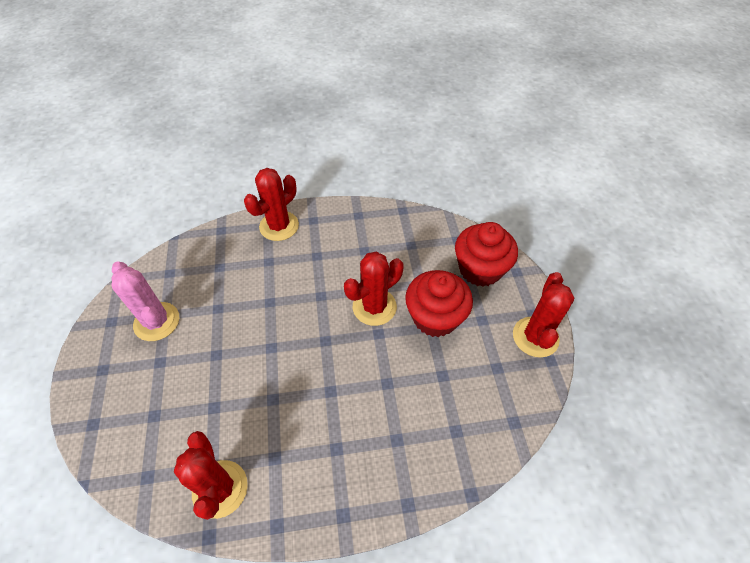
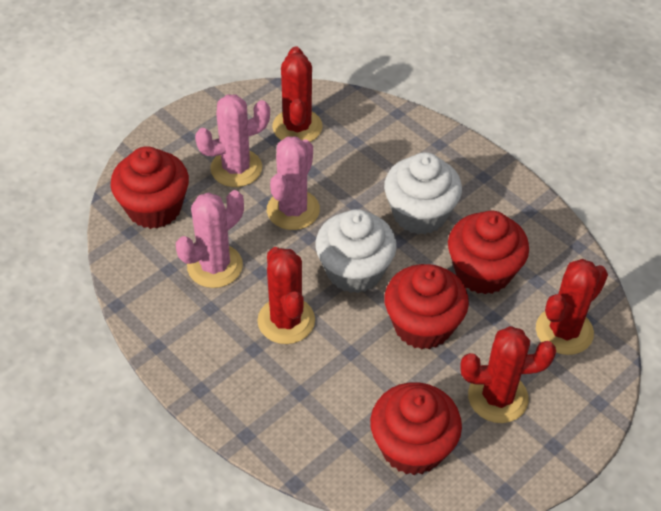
pink cactus: 1 -> 3
red cupcake: 2 -> 4
white cupcake: 0 -> 2

